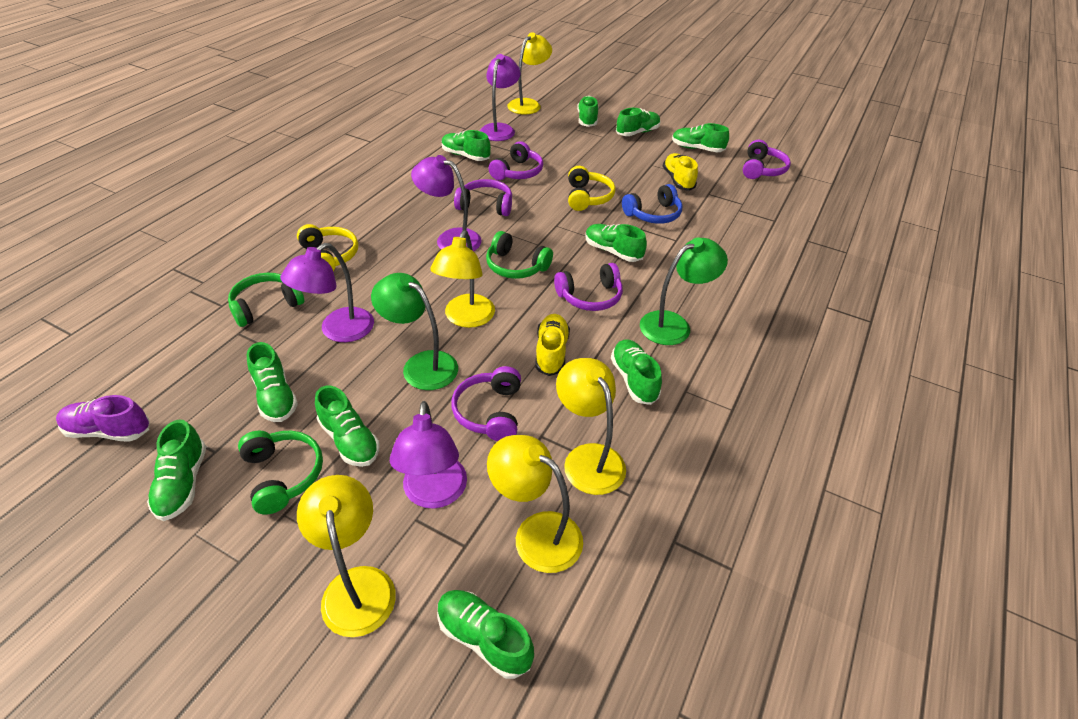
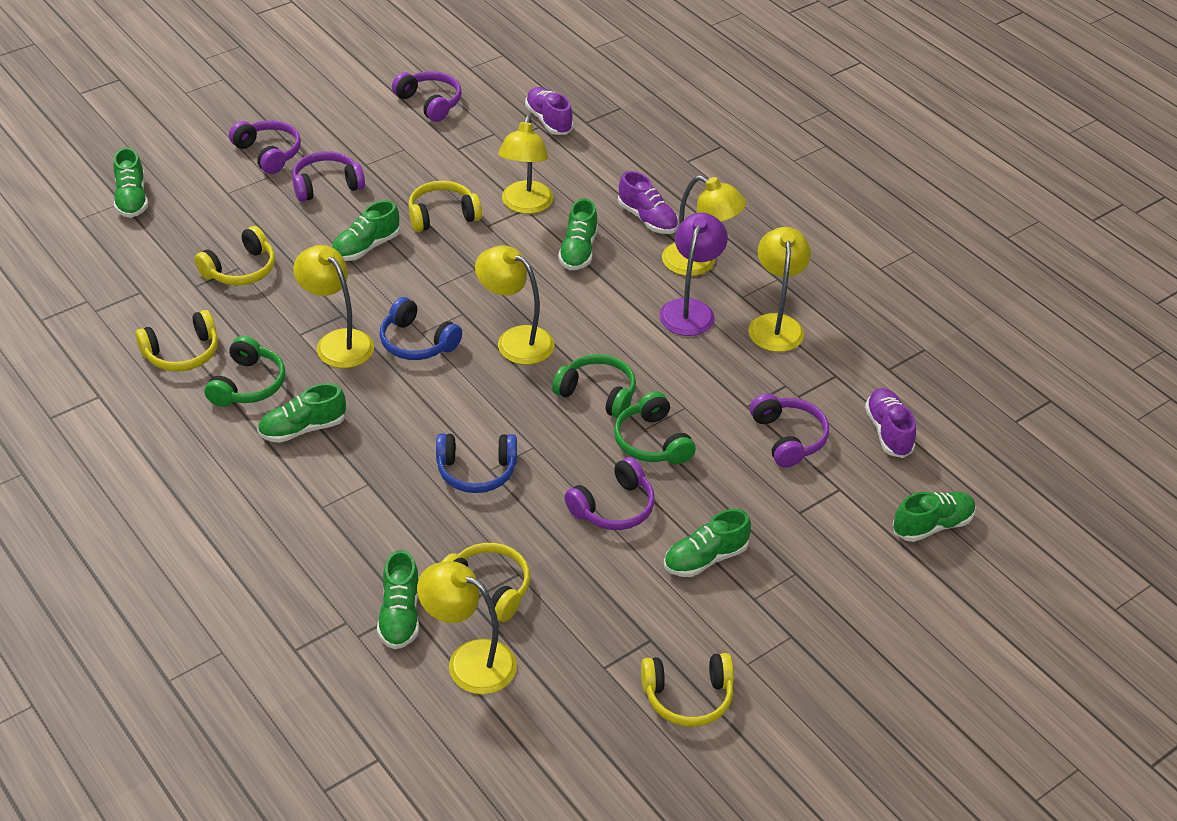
blue headphones: 1 -> 2
green lamp: 2 -> 0
green shoe: 10 -> 7
purple lamp: 4 -> 1
purple shoe: 1 -> 3
yellow headphones: 2 -> 5
yellow lamp: 5 -> 6
yellow shoe: 2 -> 0

